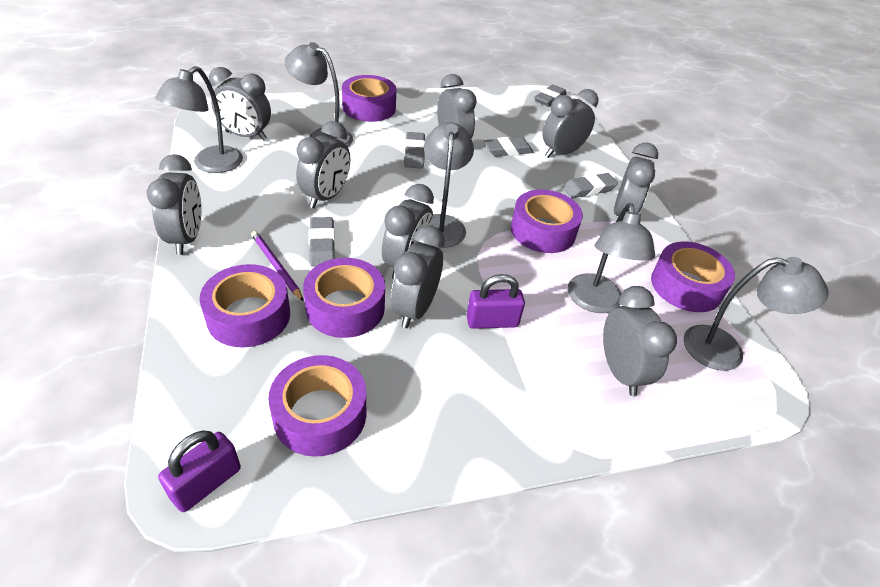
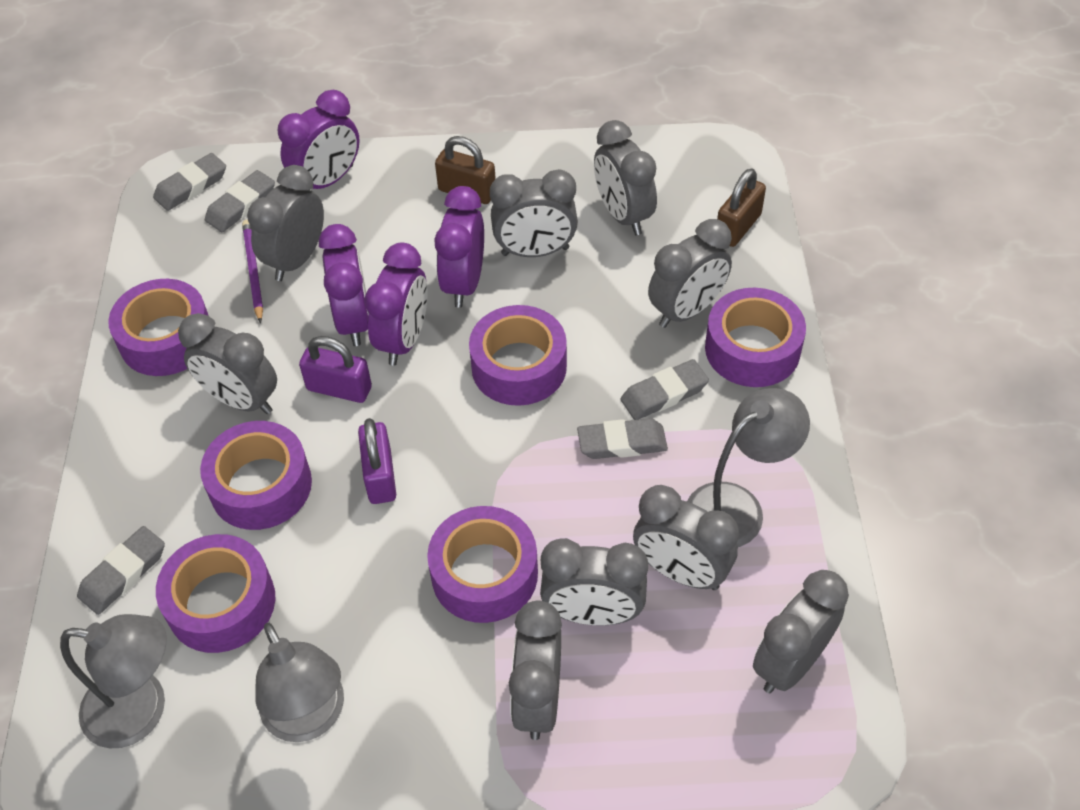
brown padlock: 0 -> 2
grey lamp: 5 -> 3
purple clock: 0 -> 4

